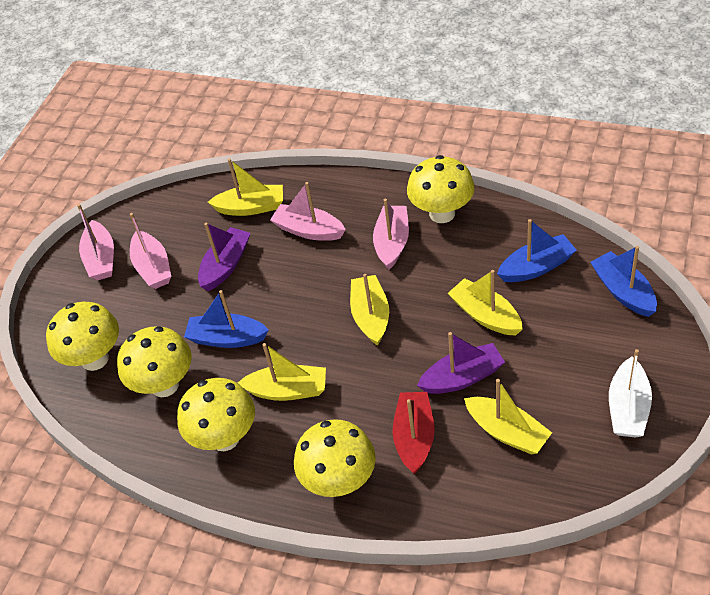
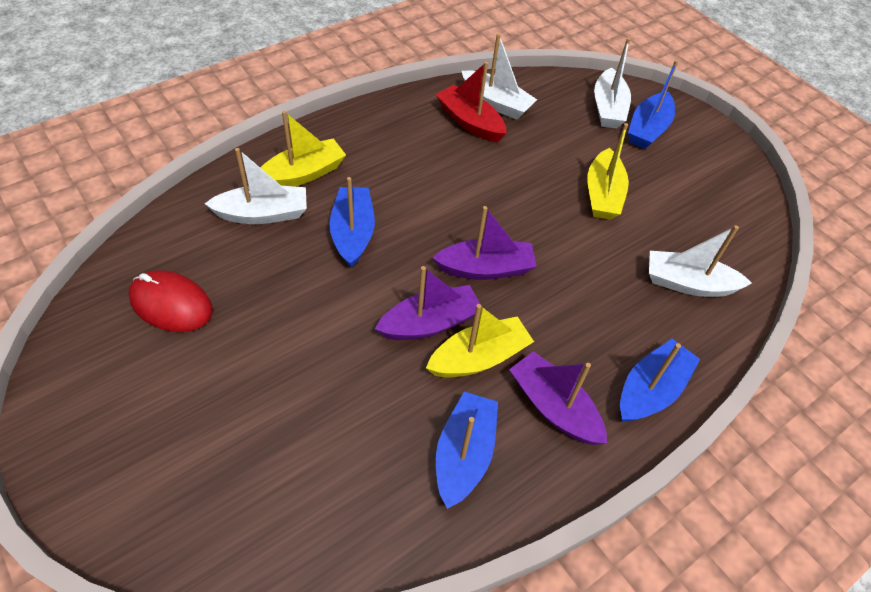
blue boat: 3 -> 4
pink boat: 4 -> 0
purple boat: 2 -> 3
red mouse: 0 -> 1
white boat: 1 -> 4
yellow boat: 5 -> 3
yellow mushroom: 5 -> 0

